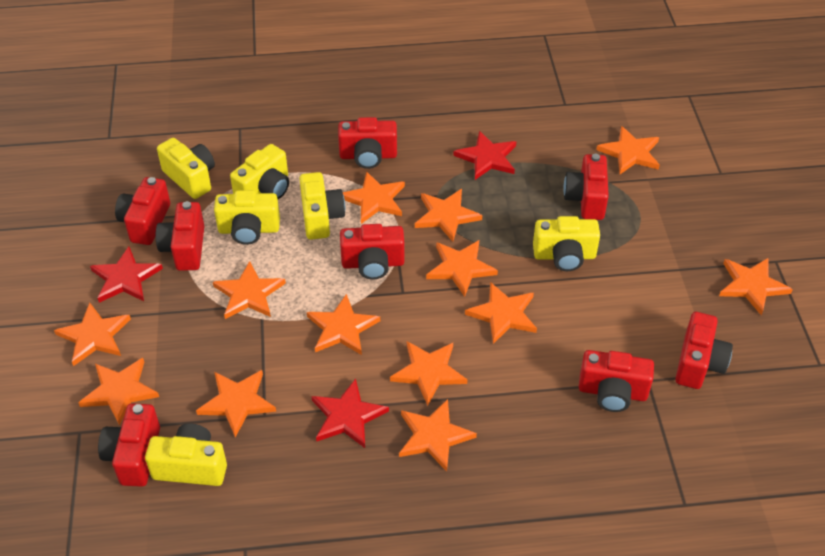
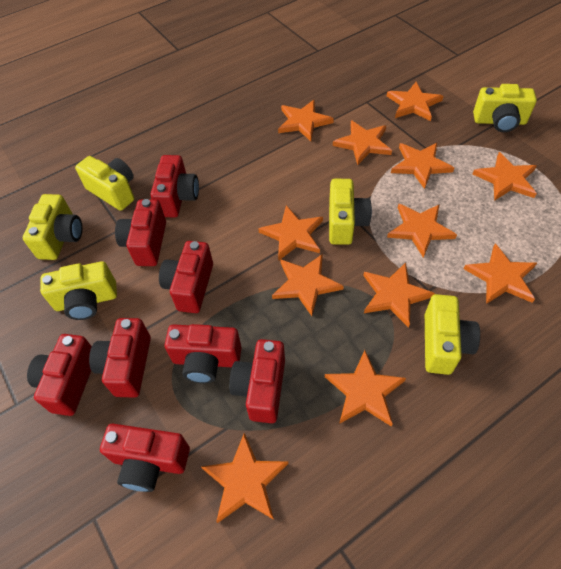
orange star: 13 -> 12
red star: 3 -> 0

